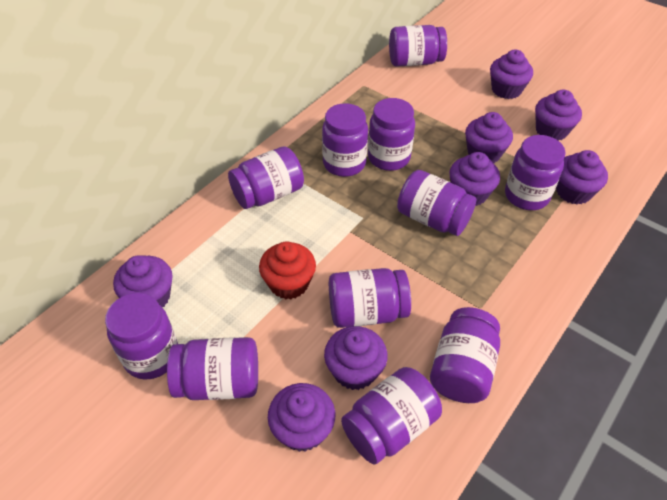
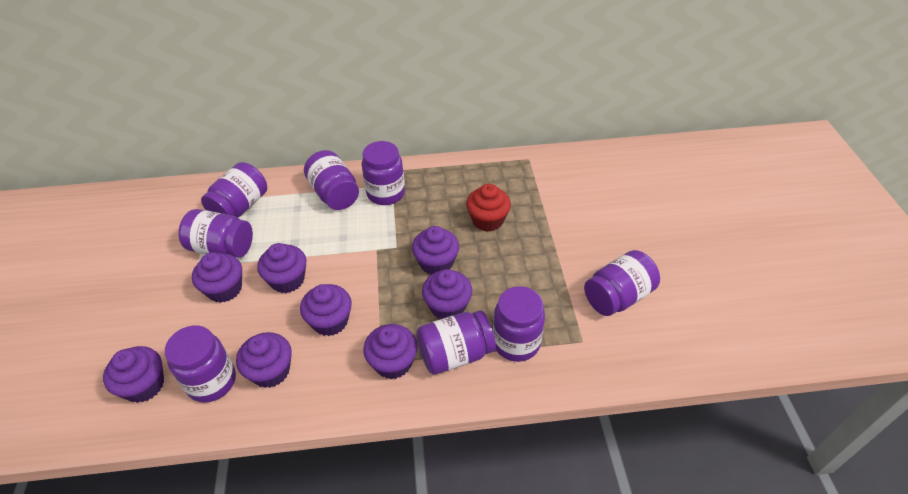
purple jar: 11 -> 8

